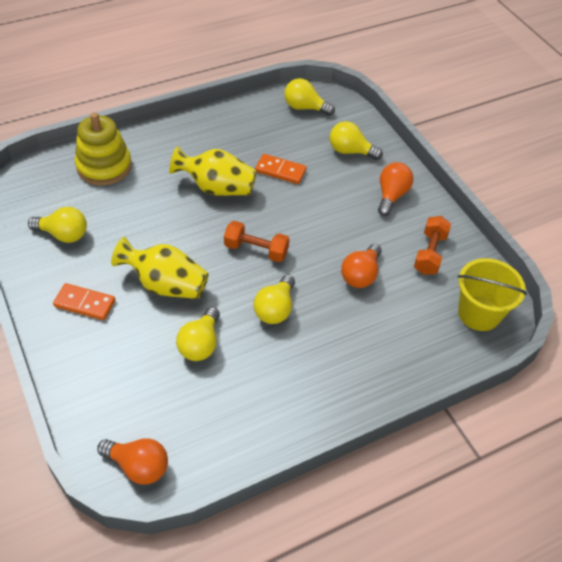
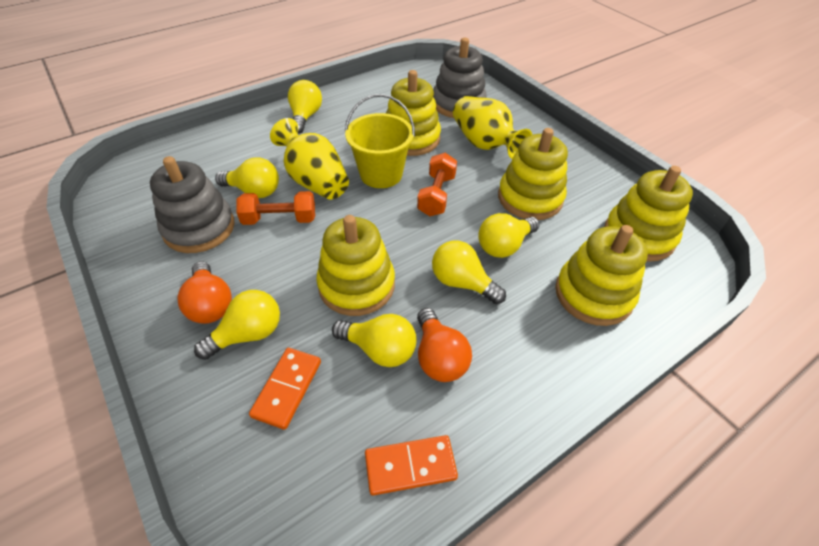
grey stacking toy: 0 -> 2
orange light bulb: 3 -> 2
yellow light bulb: 5 -> 6
yellow stacking toy: 1 -> 5

